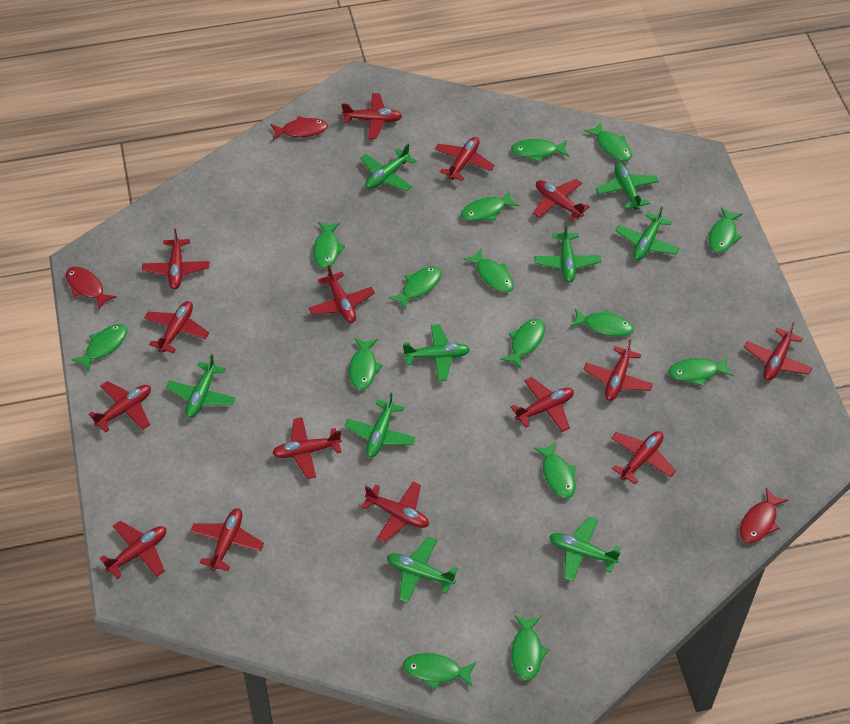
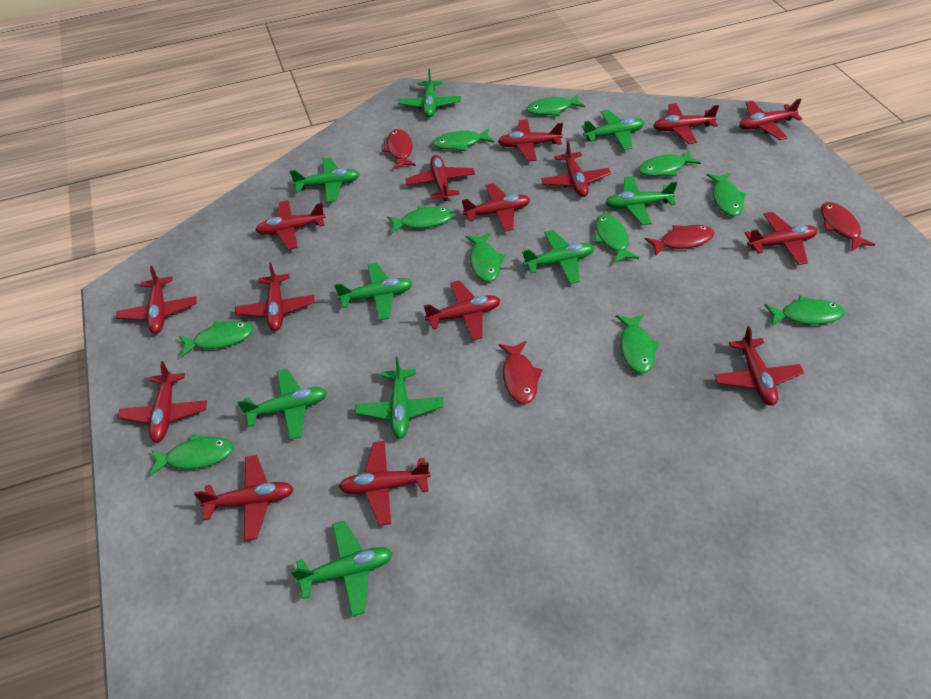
green fish: 15 -> 11
red fish: 3 -> 4

